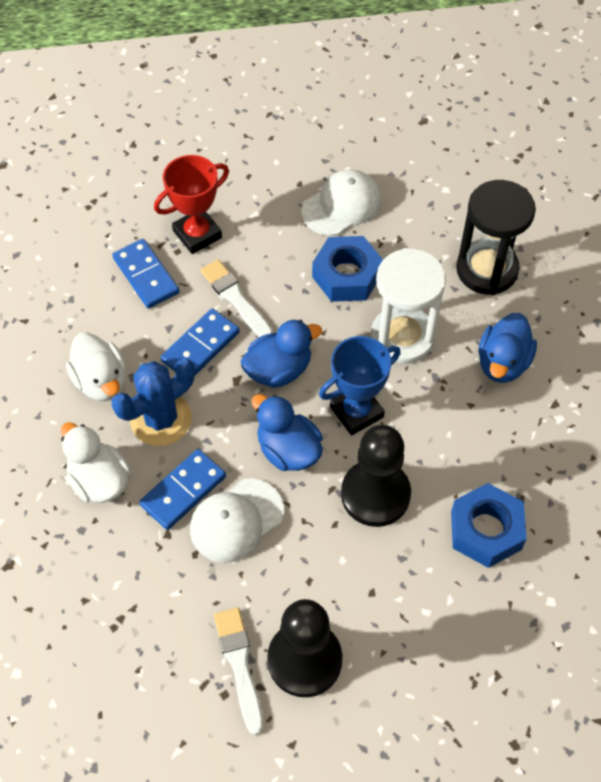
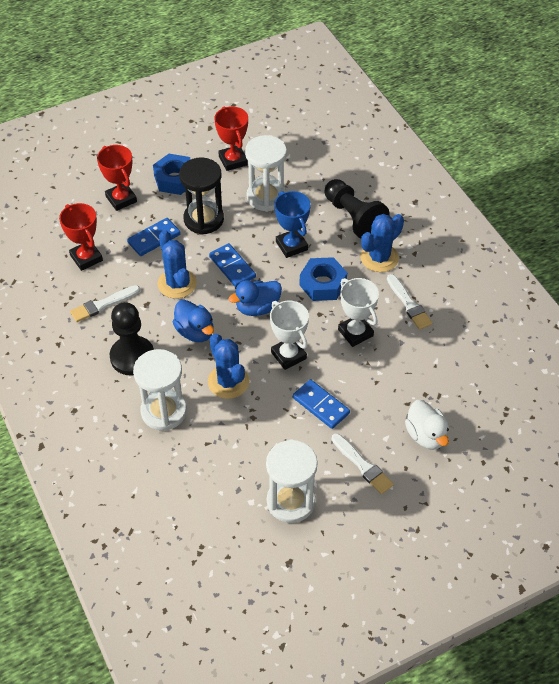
blue cactus: 1 -> 3
blue duck: 3 -> 2
red trophy: 1 -> 3
white brush: 2 -> 3
white cap: 2 -> 0
white duck: 2 -> 1
white hourglass: 1 -> 3
white trophy: 0 -> 2

